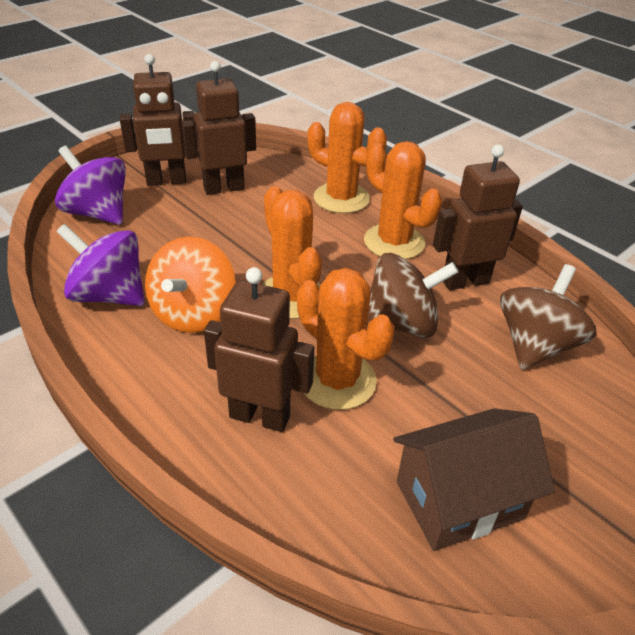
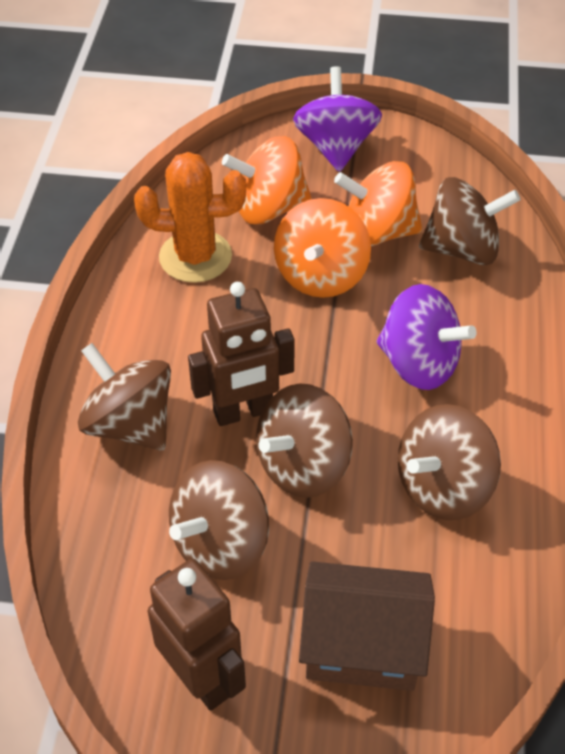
brown robot: 4 -> 2
brown spinning top: 2 -> 5
orange cactus: 4 -> 1
orange spinning top: 1 -> 3

